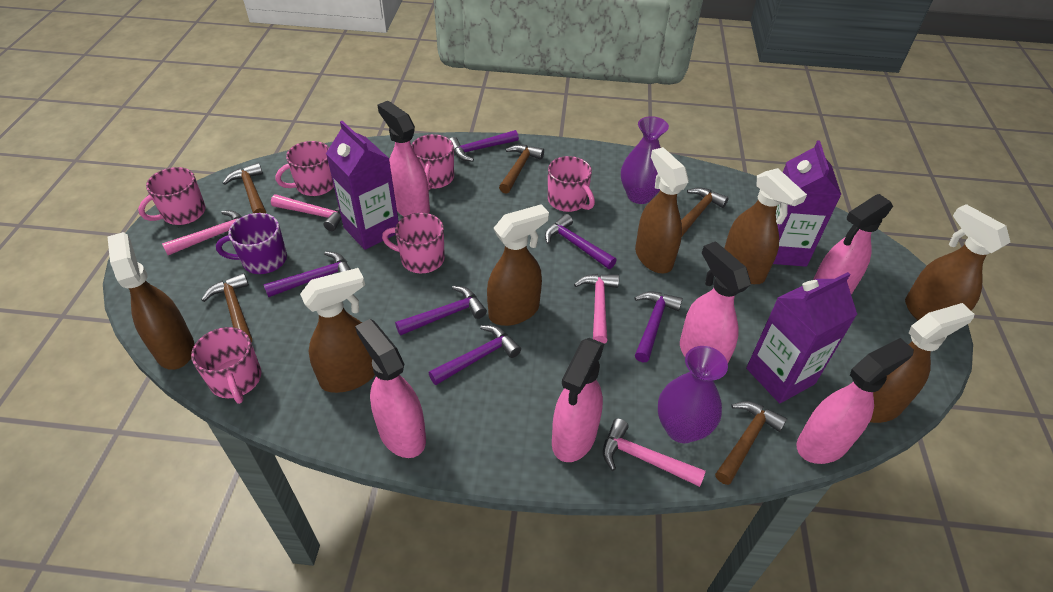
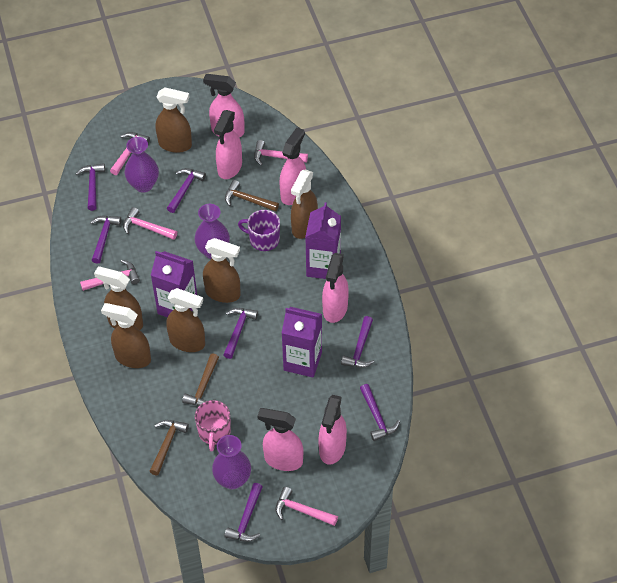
brown hammer: 5 -> 3
brown spray bottle: 7 -> 6
pink hammer: 4 -> 5
pink mug: 6 -> 1
purple hammer: 6 -> 7
purple vase: 2 -> 3

